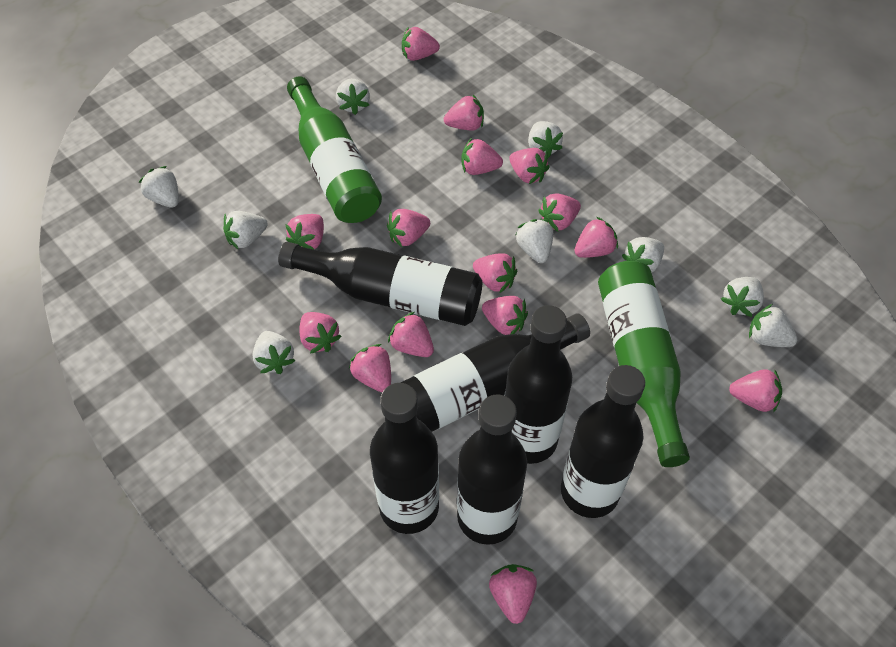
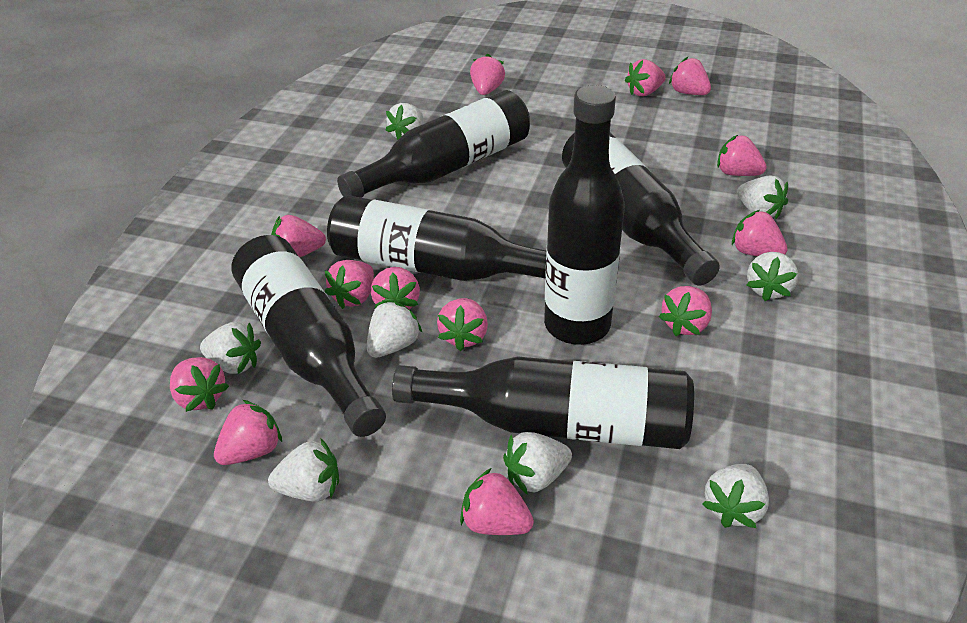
green bottle: 2 -> 0
pink strawberry: 15 -> 13
white strawberry: 9 -> 8

